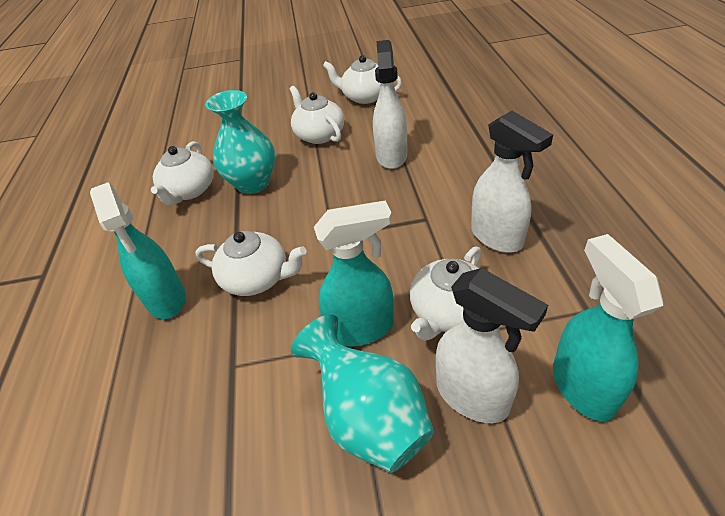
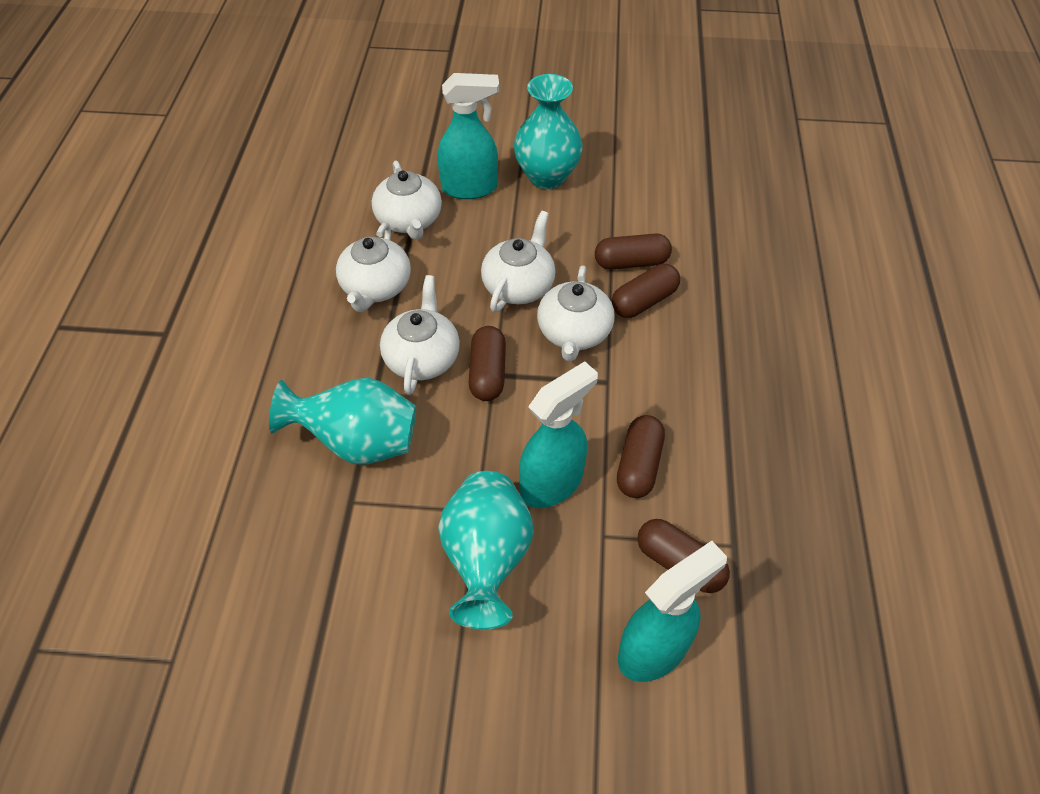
brown capsule: 0 -> 5
turquoise vase: 2 -> 3
white spray bottle: 3 -> 0

